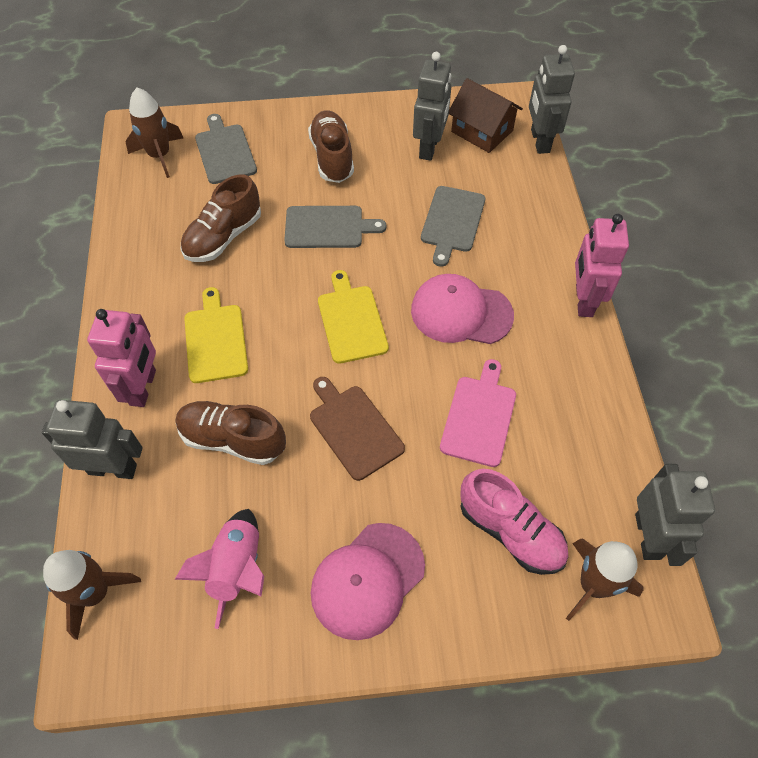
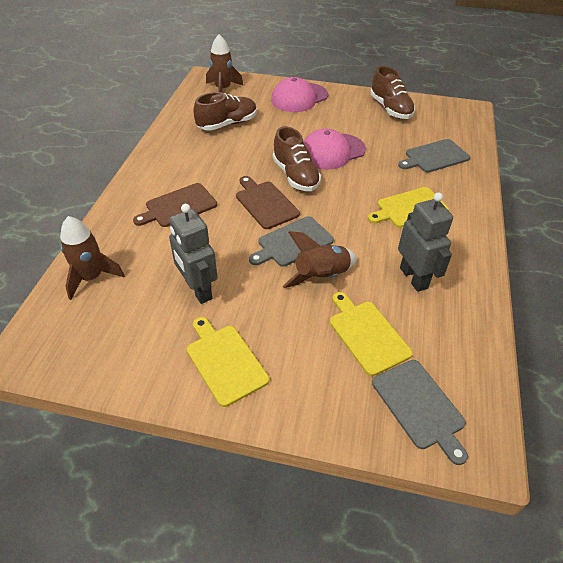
brown cutting board: 1 -> 2
brown house: 1 -> 0
grey robot: 4 -> 2
pink cutting board: 1 -> 0
pink robot: 2 -> 0
pink rocket: 1 -> 0
pink shoe: 1 -> 0
yellow cutting board: 2 -> 3

